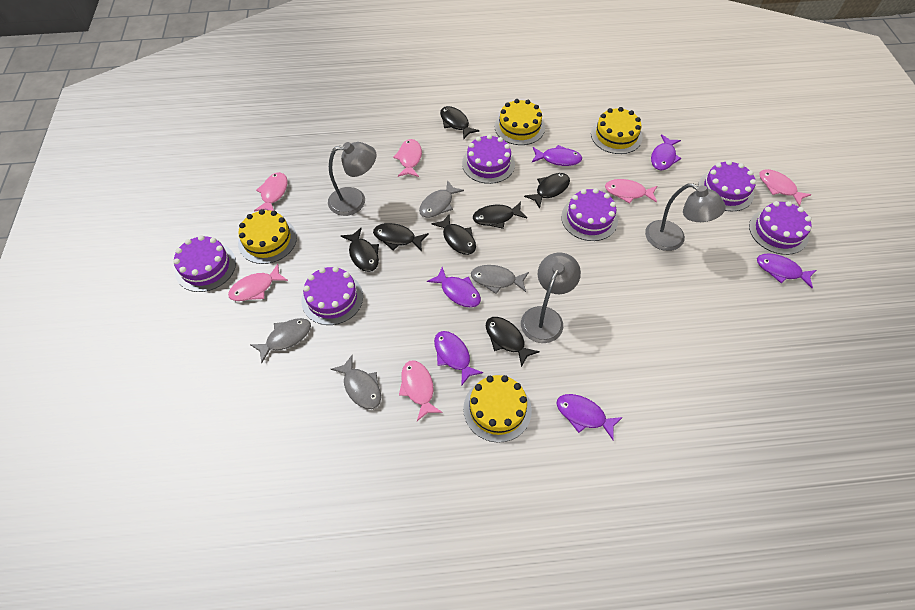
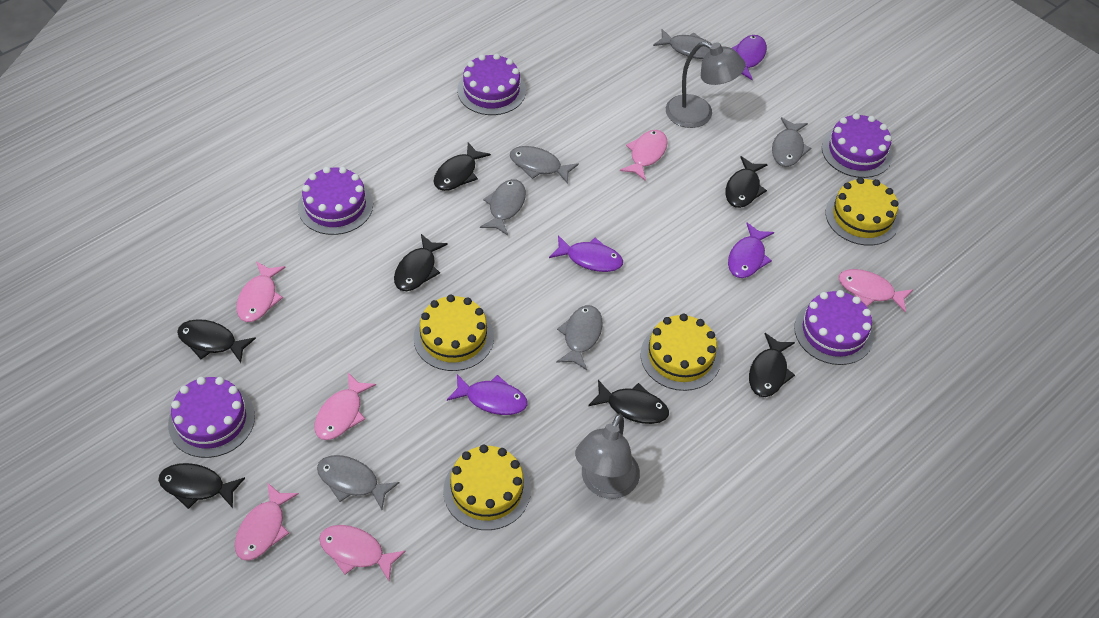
grey fish: 4 -> 6
grey lamp: 3 -> 2
purple cake: 6 -> 5
purple fish: 6 -> 4

